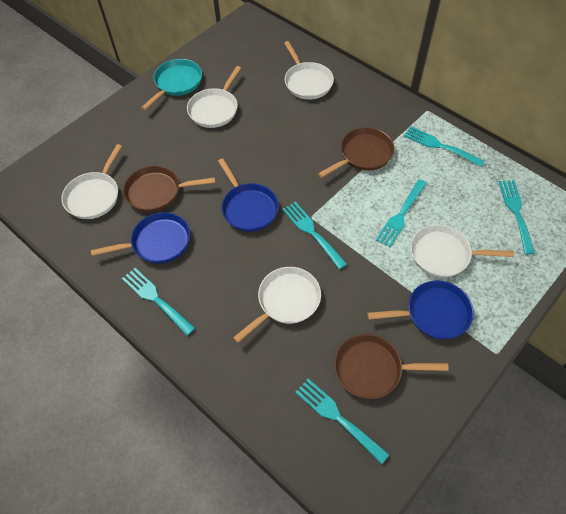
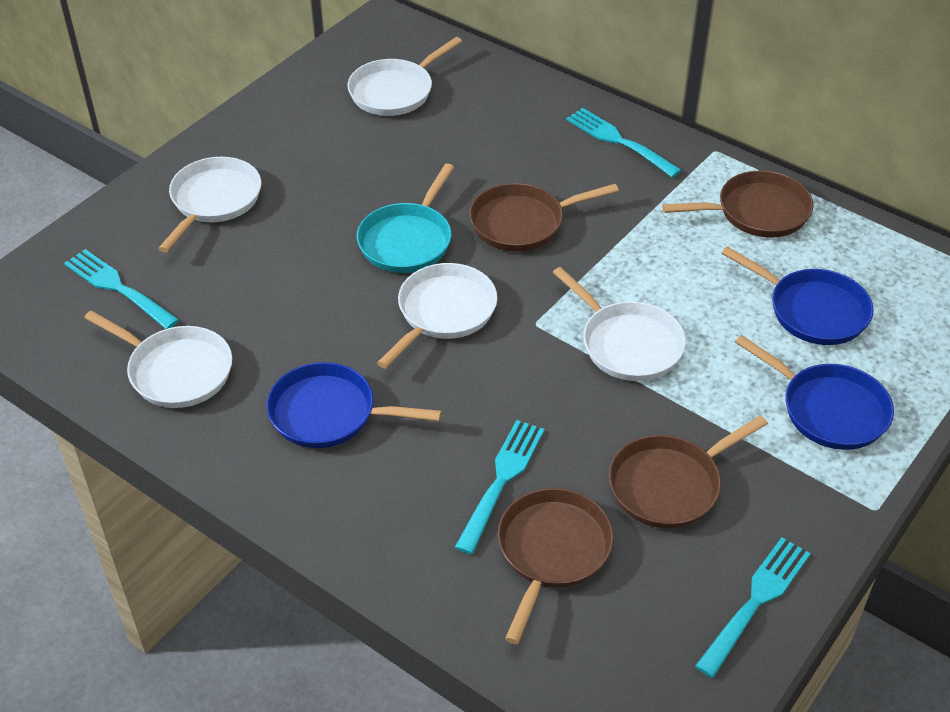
brown pan: 3 -> 4
turquoise fork: 6 -> 4

